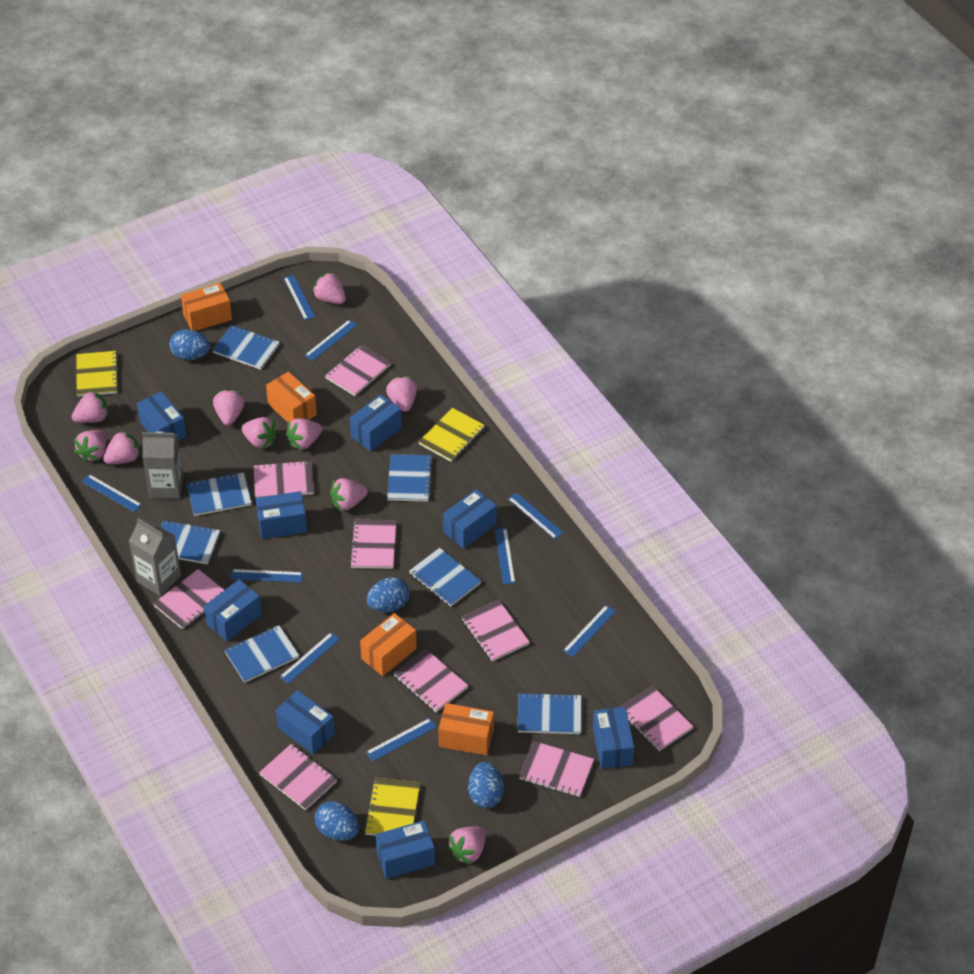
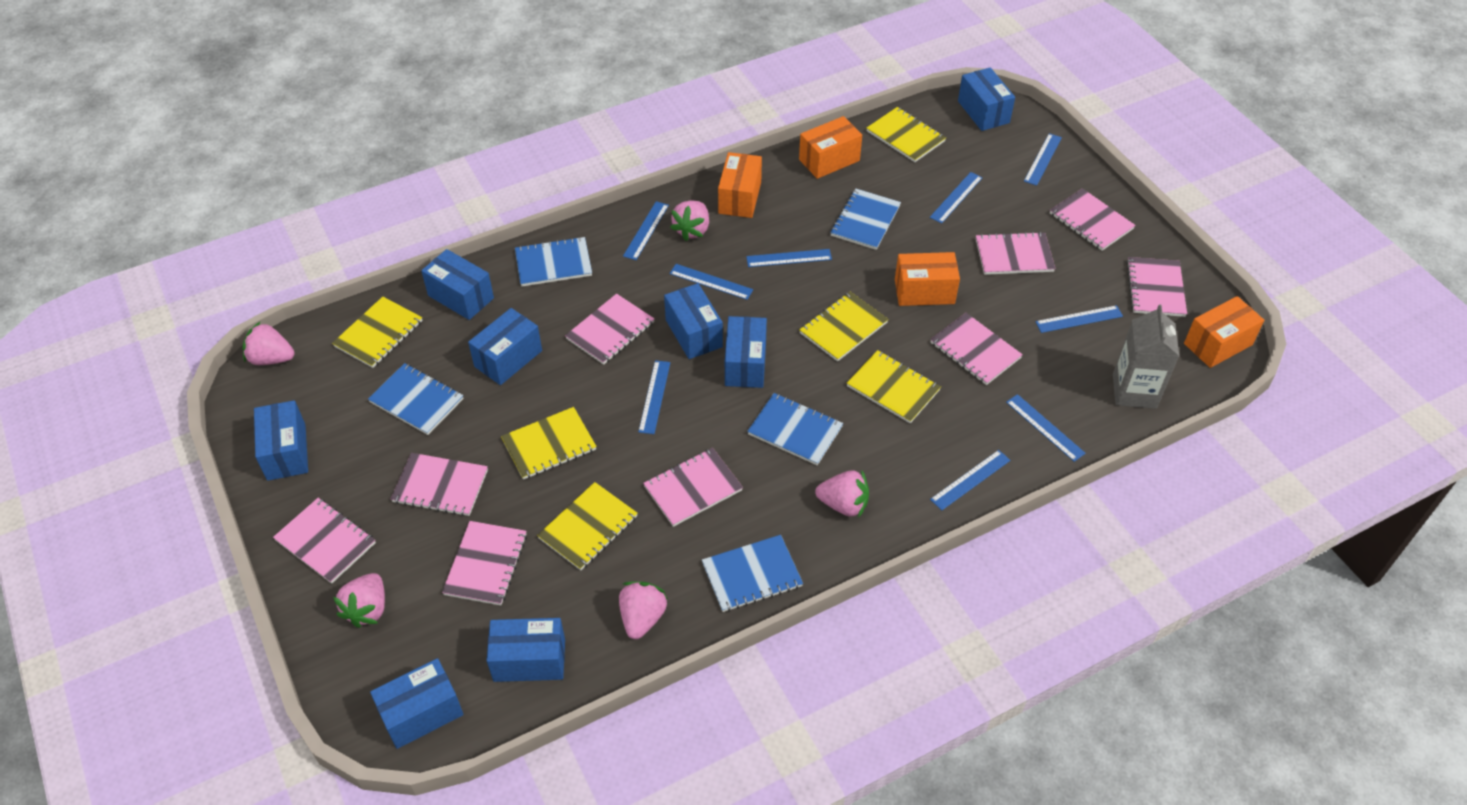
blue egg: 4 -> 0
blue notebook: 7 -> 5
grey carton: 2 -> 1
pink strawberry: 10 -> 5
yellow notebook: 3 -> 6

